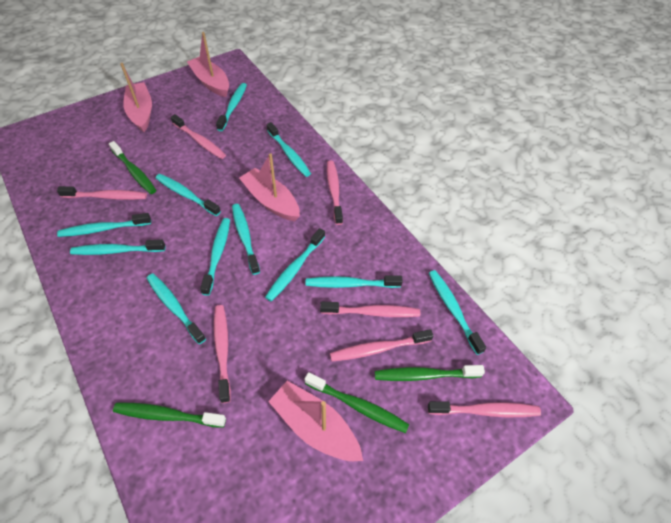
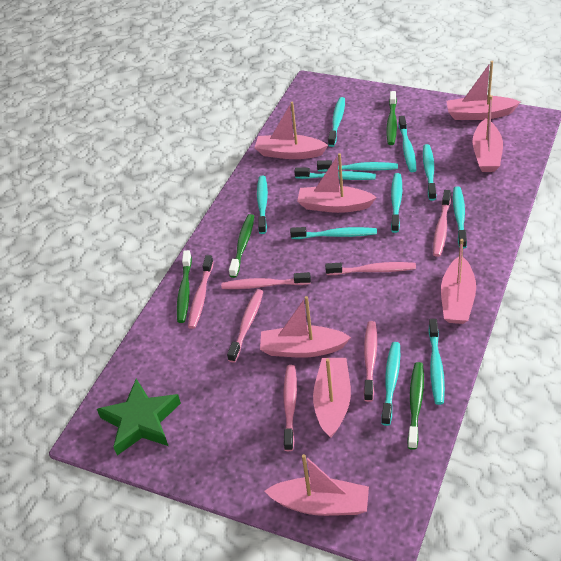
green star: 0 -> 1
pink boat: 4 -> 8

